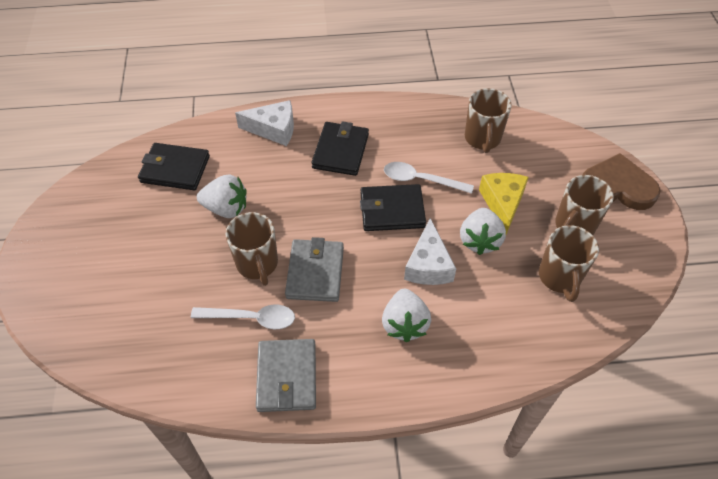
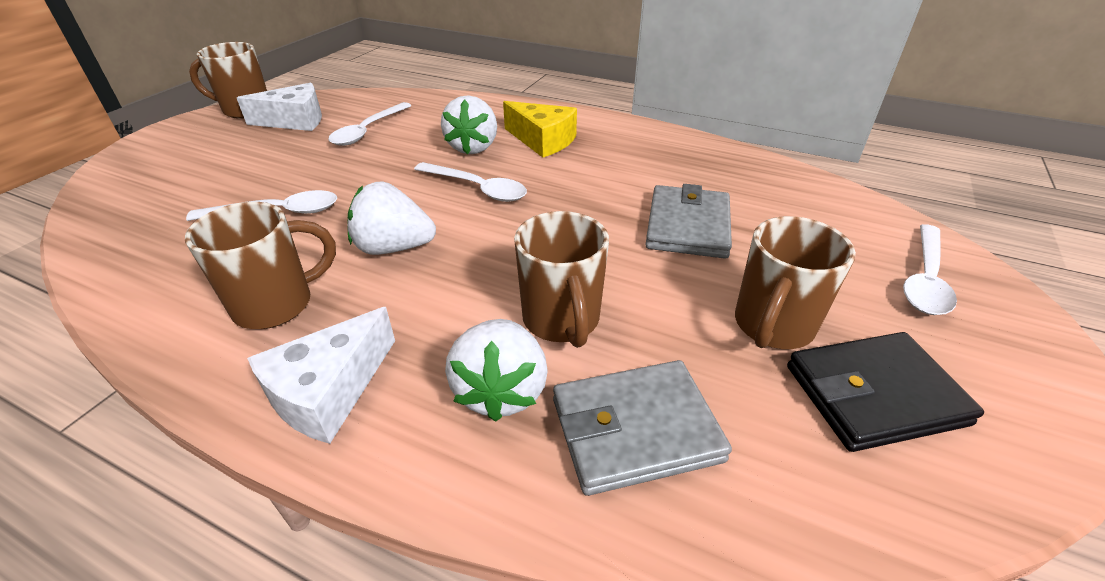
black wallet: 3 -> 1
brown heart: 1 -> 0
white spoon: 2 -> 4

